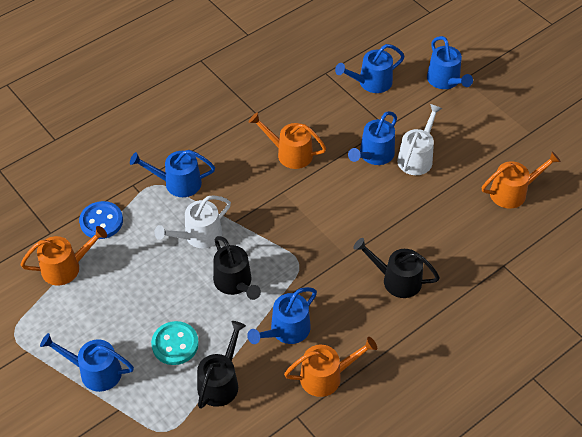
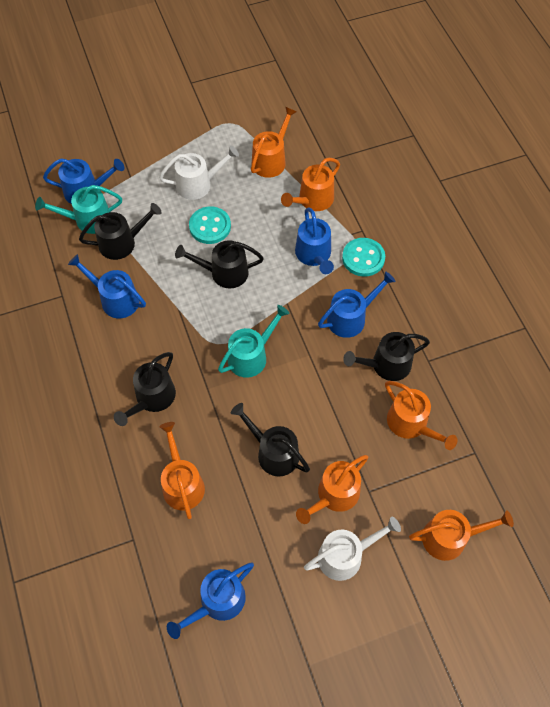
black watering can: 3 -> 5
blue button: 1 -> 0
blue watering can: 6 -> 5
orange watering can: 4 -> 6
turquoise button: 1 -> 2
turquoise watering can: 0 -> 2

